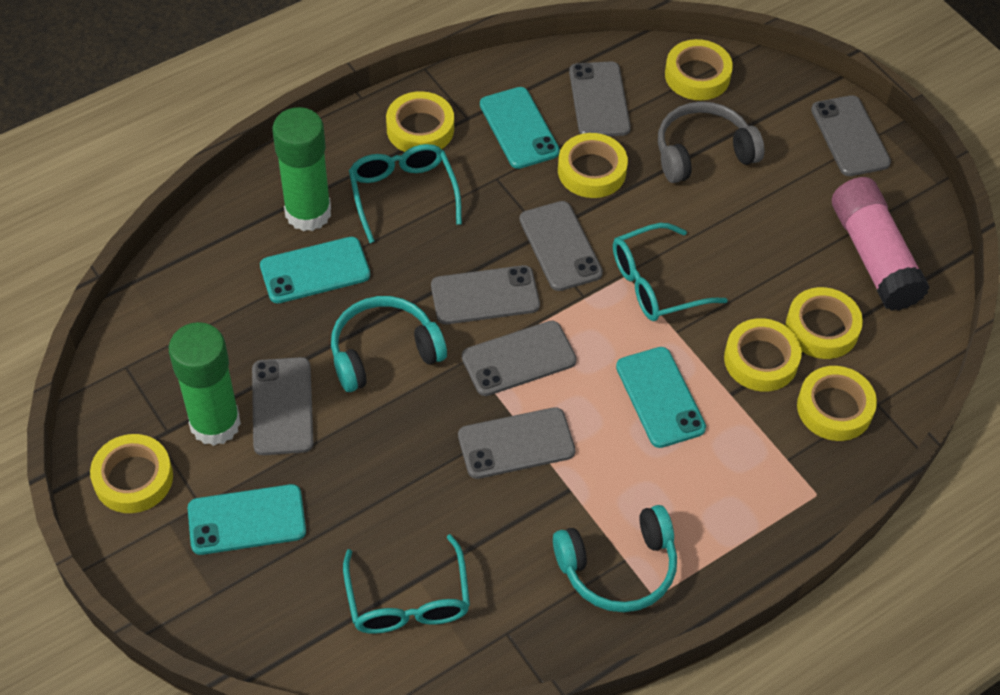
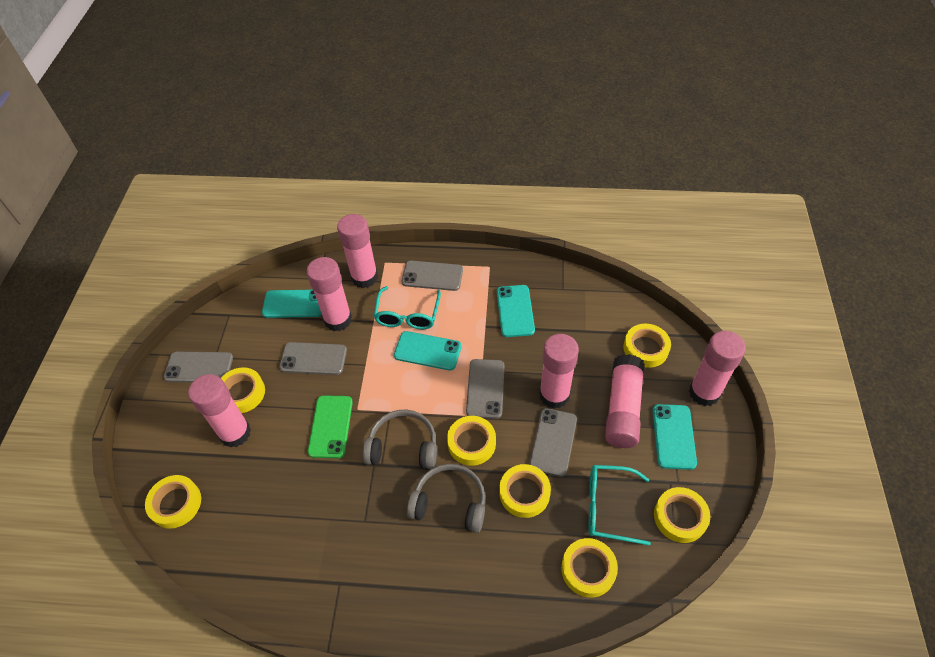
green glue stick: 2 -> 0
green phone: 0 -> 1
grey headphones: 1 -> 2
grey phone: 7 -> 5
pink glue stick: 1 -> 6
turquoise glasses: 3 -> 2
turquoise headphones: 2 -> 0

